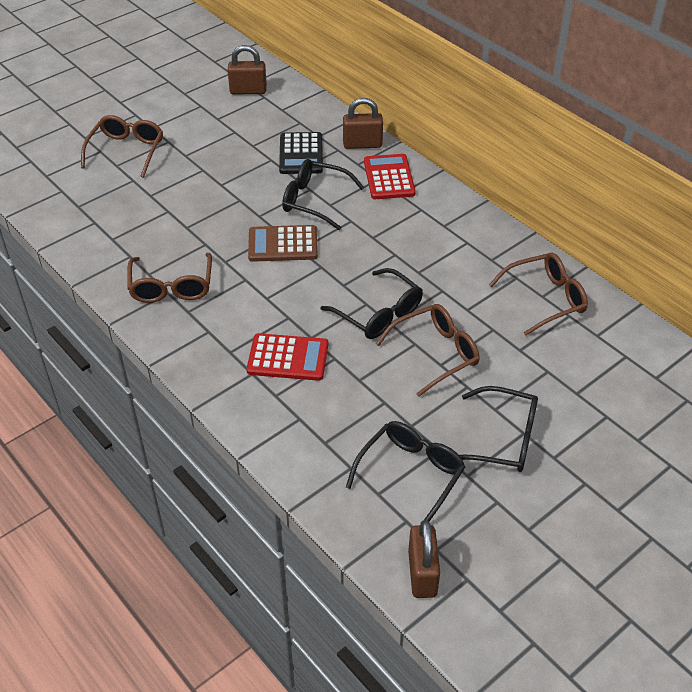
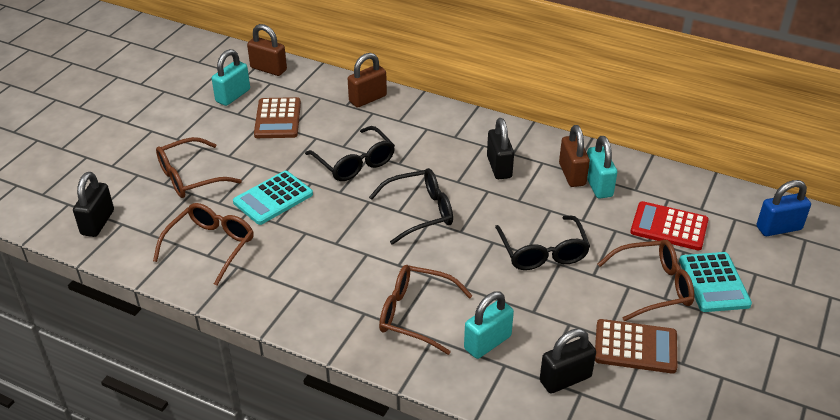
black calculator: 1 -> 0
black glasses: 4 -> 3
black padlock: 0 -> 3
blue padlock: 0 -> 1
brown calculator: 1 -> 2
red calculator: 2 -> 1
turquoise calculator: 0 -> 2
turquoise padlock: 0 -> 3

